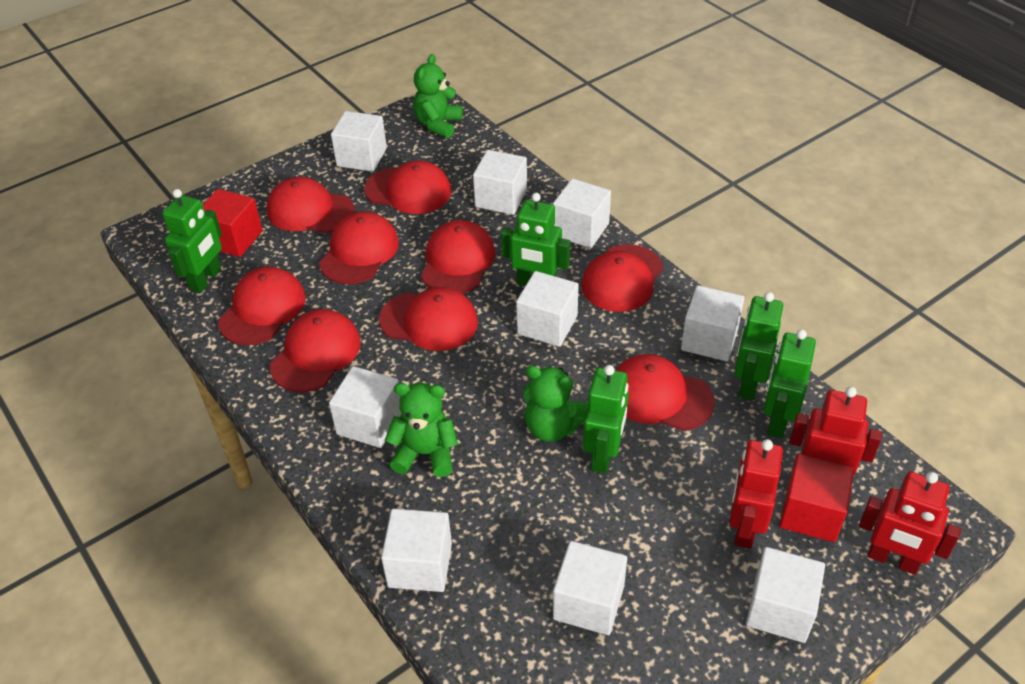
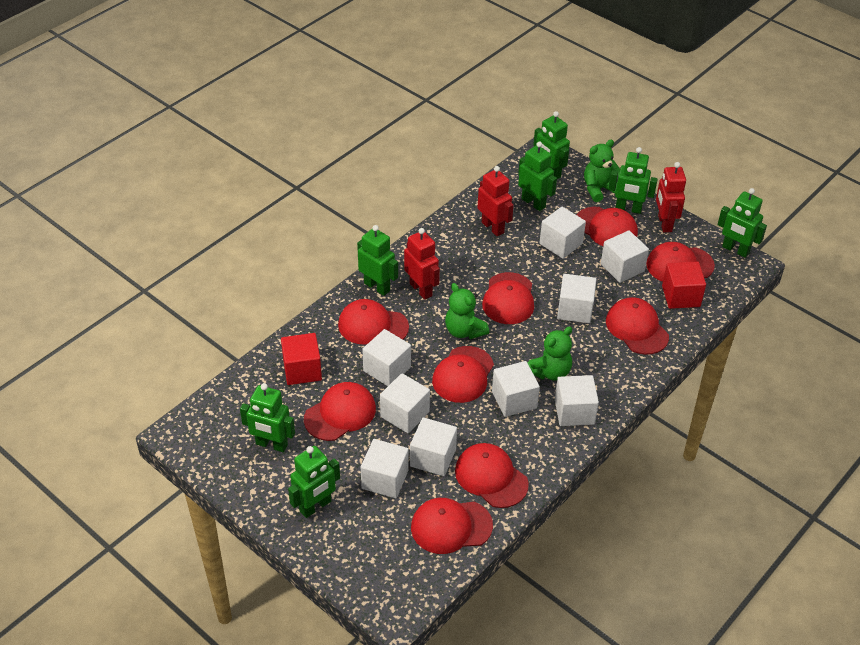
green robot: 5 -> 7

